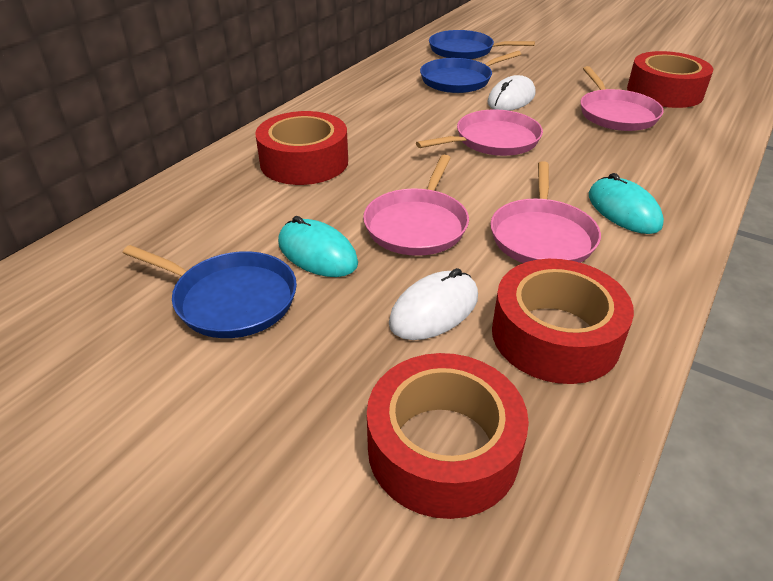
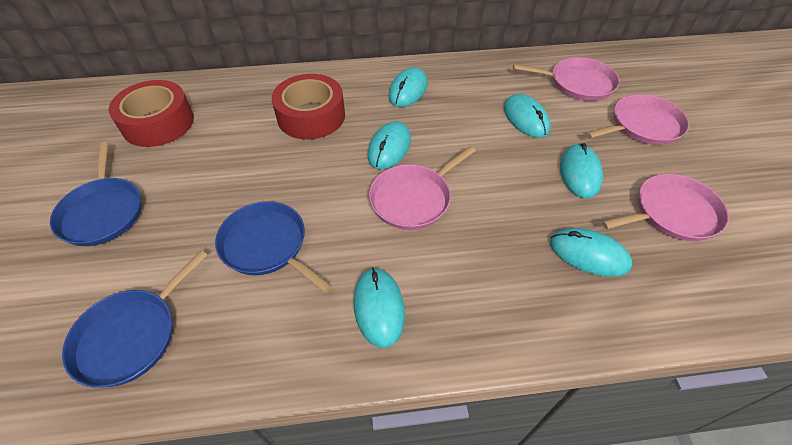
red tape: 4 -> 2
turquoise mouse: 2 -> 6
white mouse: 2 -> 0

